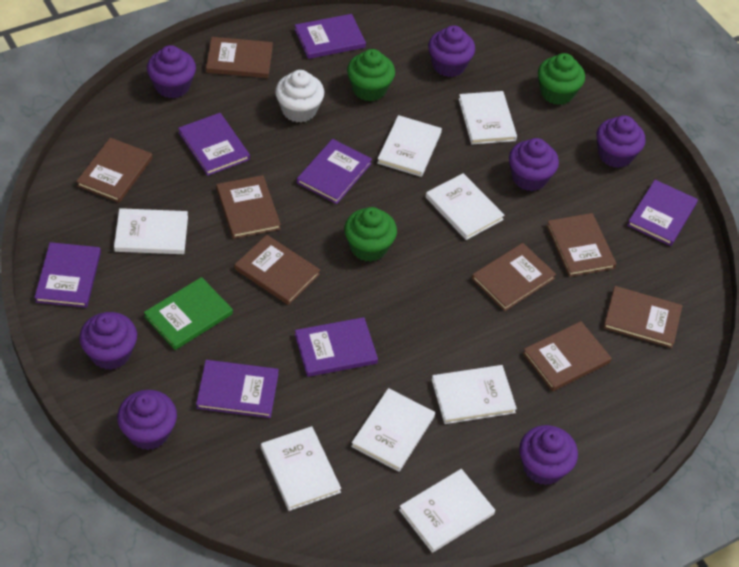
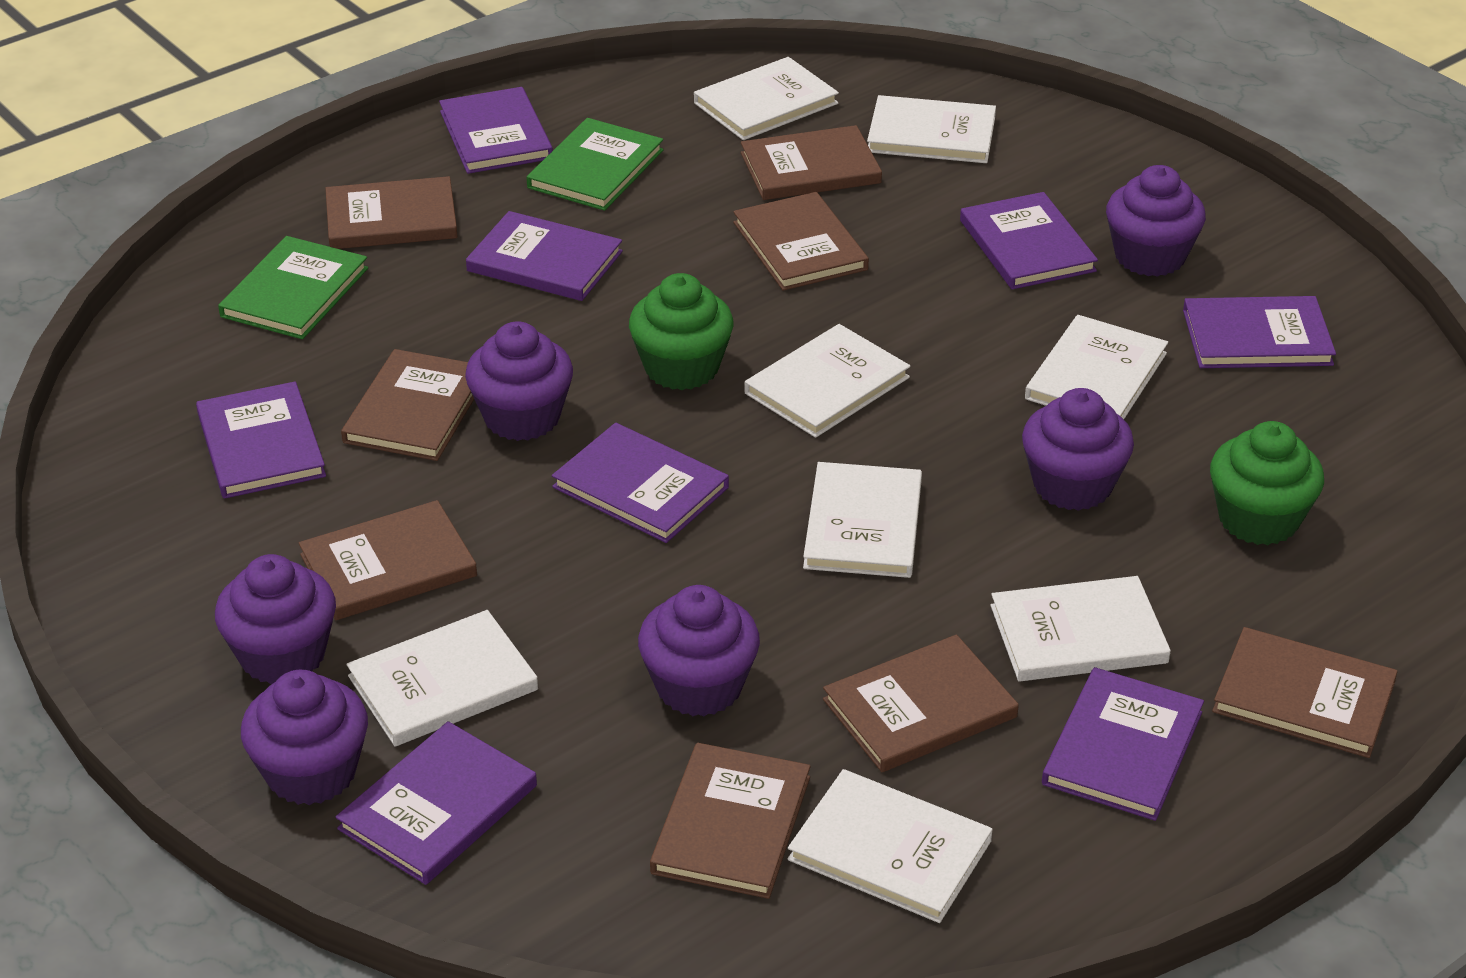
green book: 1 -> 2
green cupcake: 3 -> 2
purple book: 7 -> 8
purple cupcake: 7 -> 6
white cupcake: 1 -> 0

